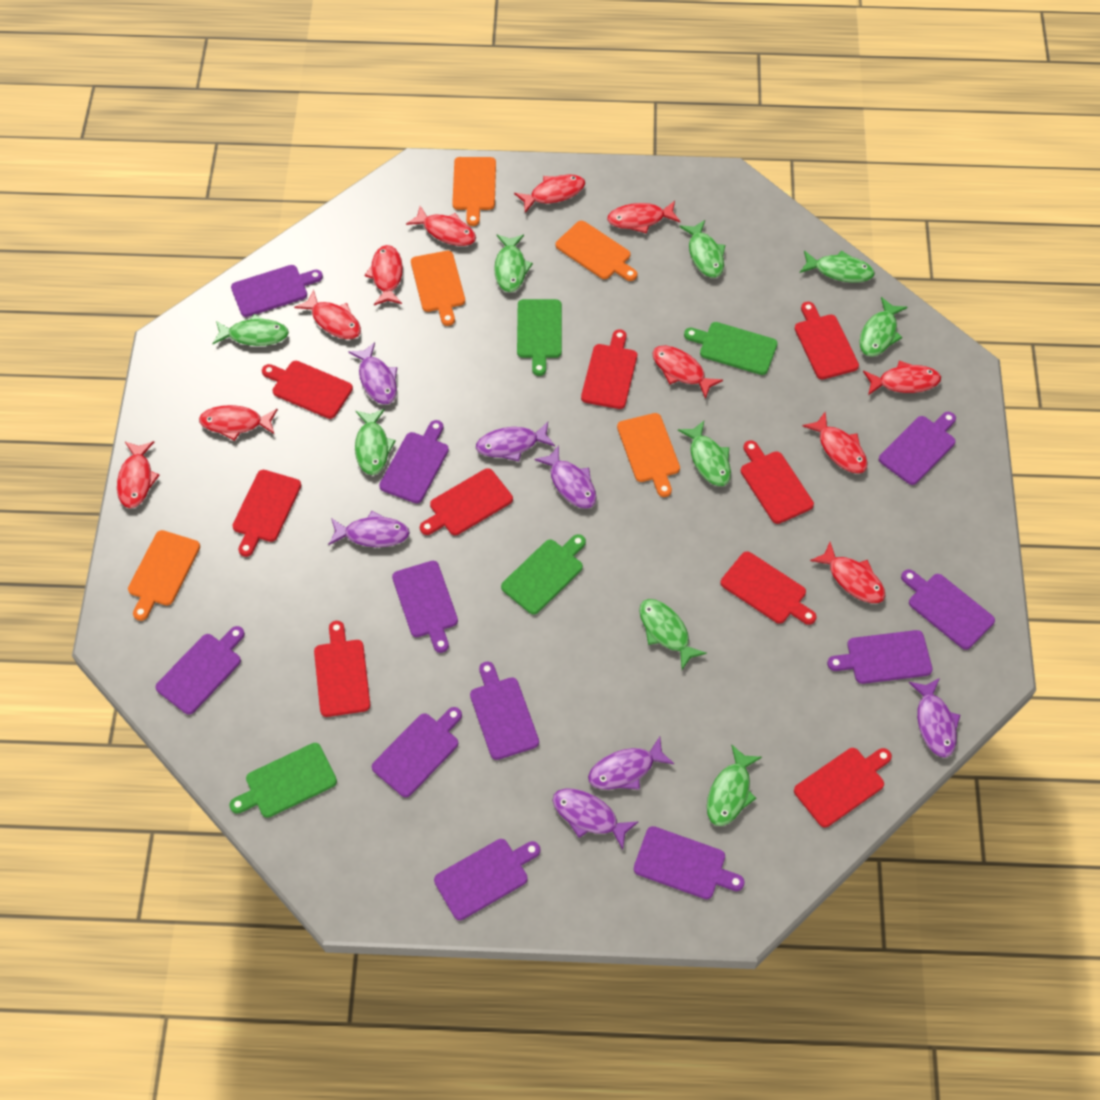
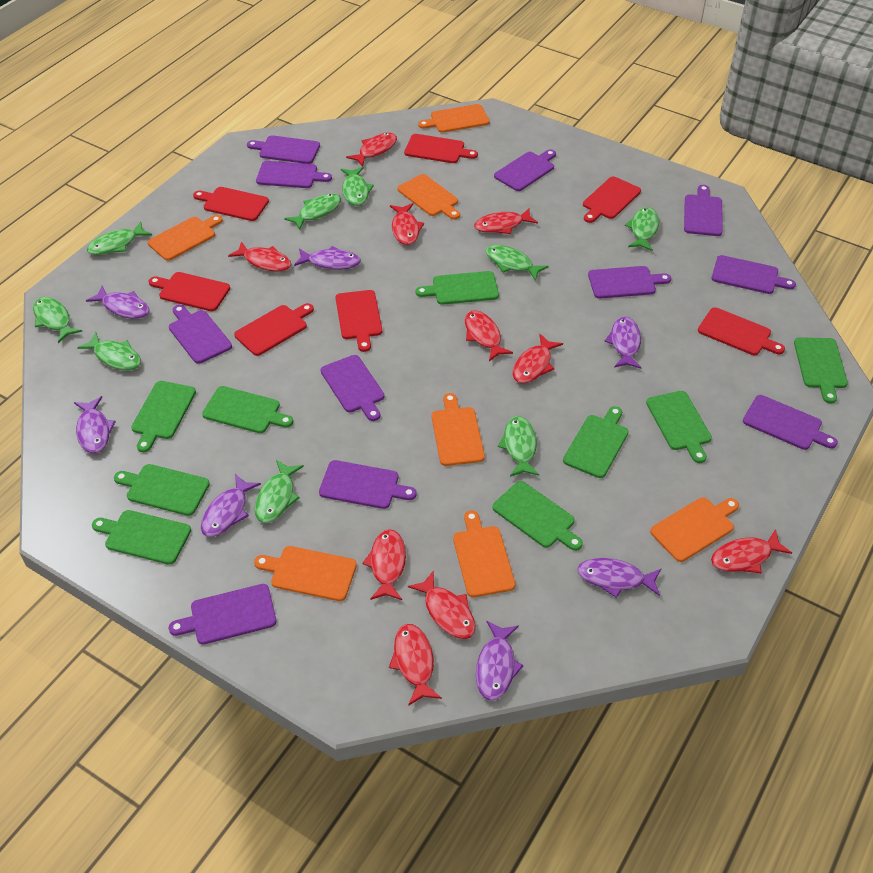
green cutting board: 4 -> 9
orange cutting board: 5 -> 7
red cutting board: 9 -> 7
red fish: 11 -> 10

